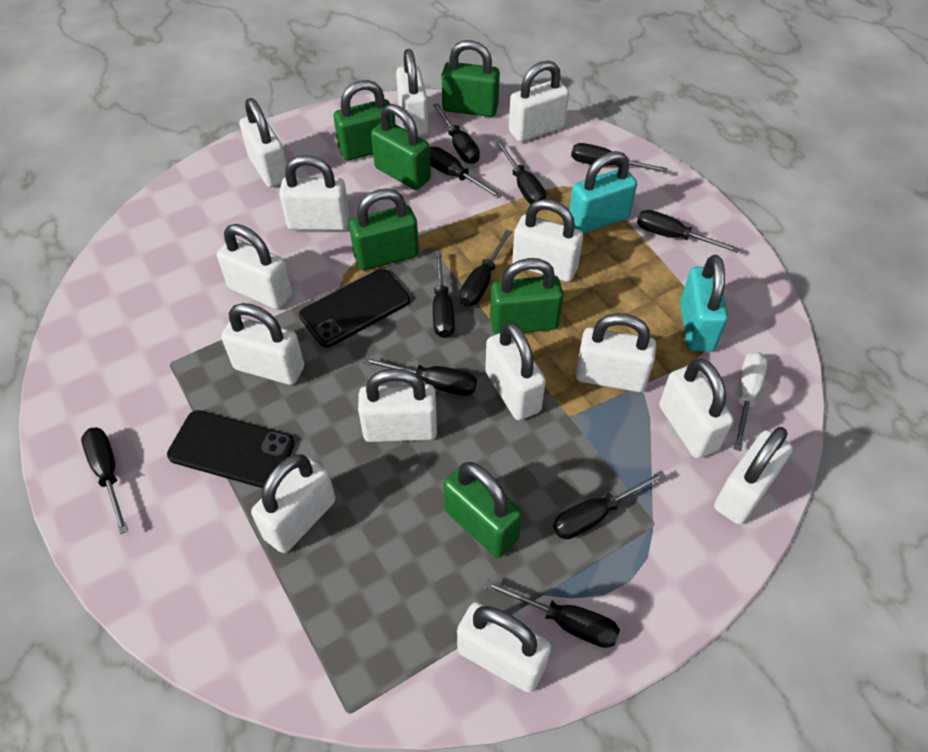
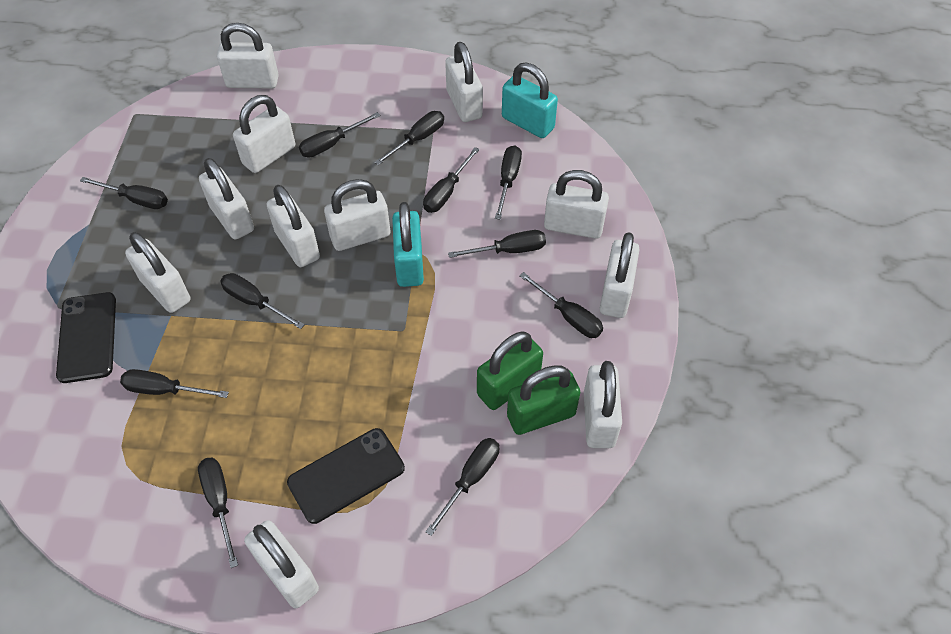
green padlock: 6 -> 2
white padlock: 14 -> 11
white screwdriver: 1 -> 0

